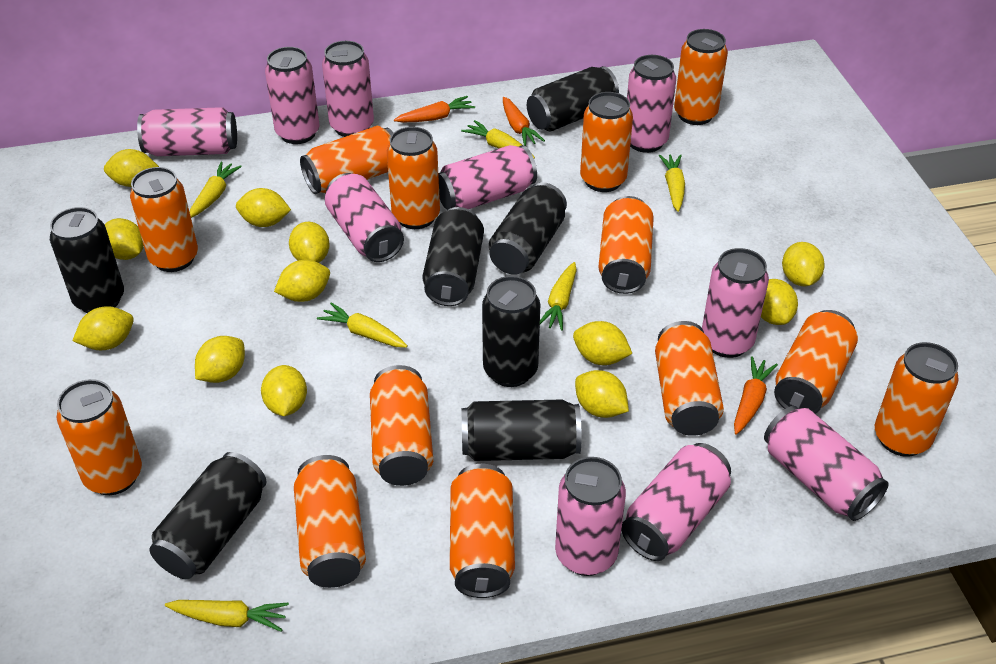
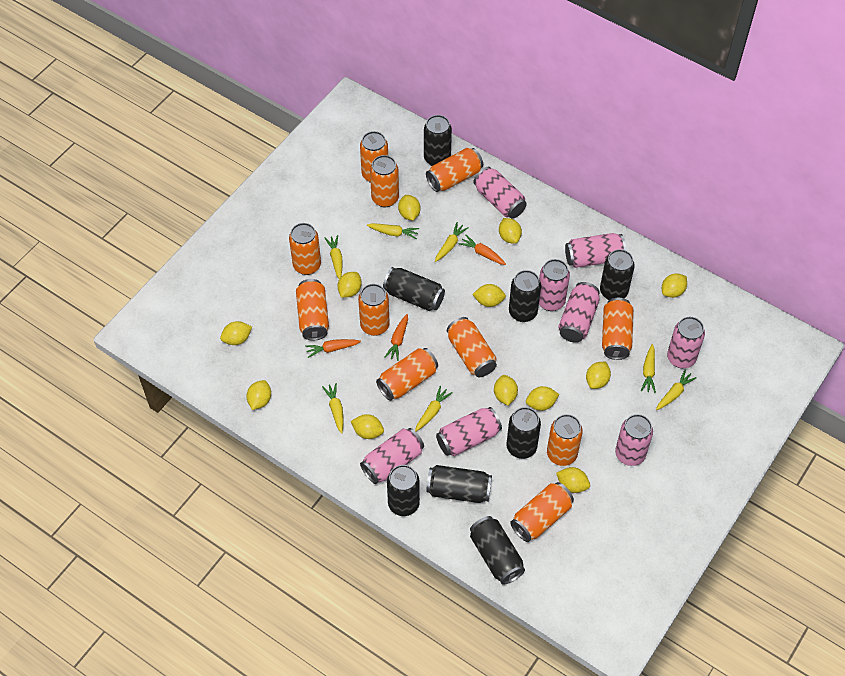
black can: 7 -> 8
orange can: 13 -> 11
pink can: 10 -> 8
yellow carrot: 6 -> 7

